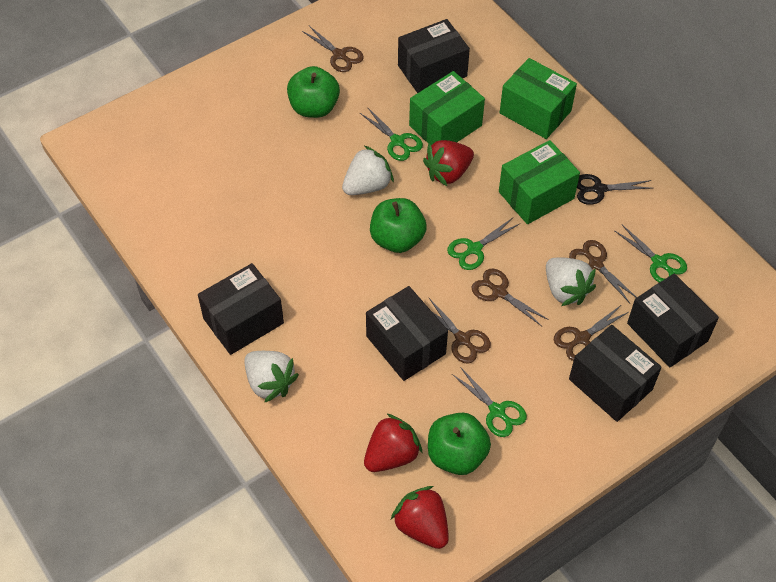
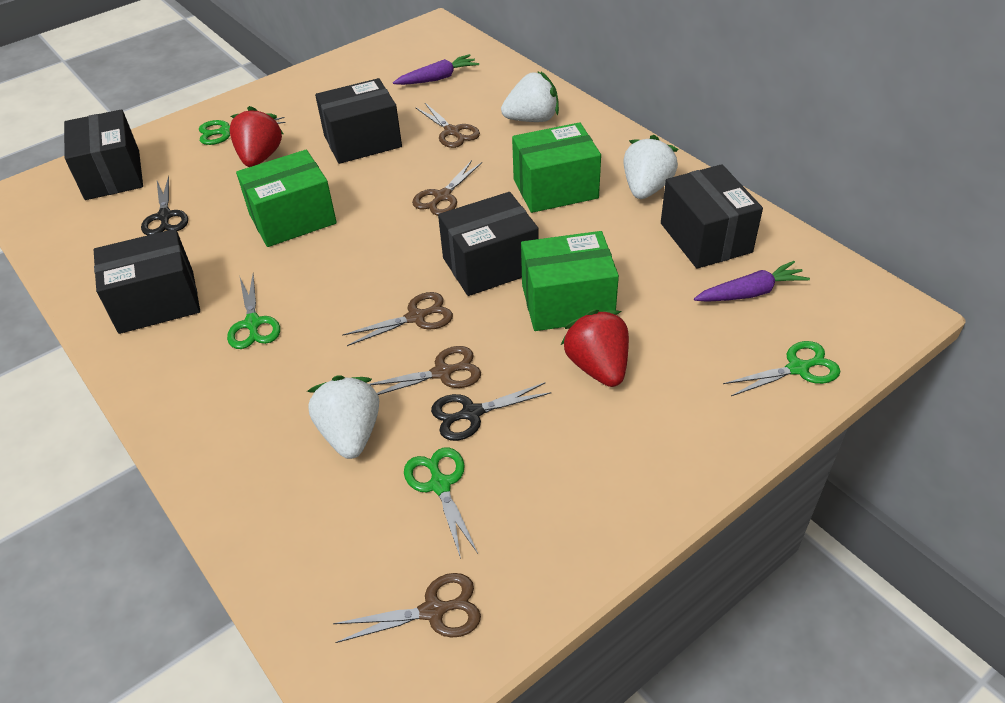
black scissors: 1 -> 2
green apple: 3 -> 0
purple carrot: 0 -> 2
red strawberry: 3 -> 2

